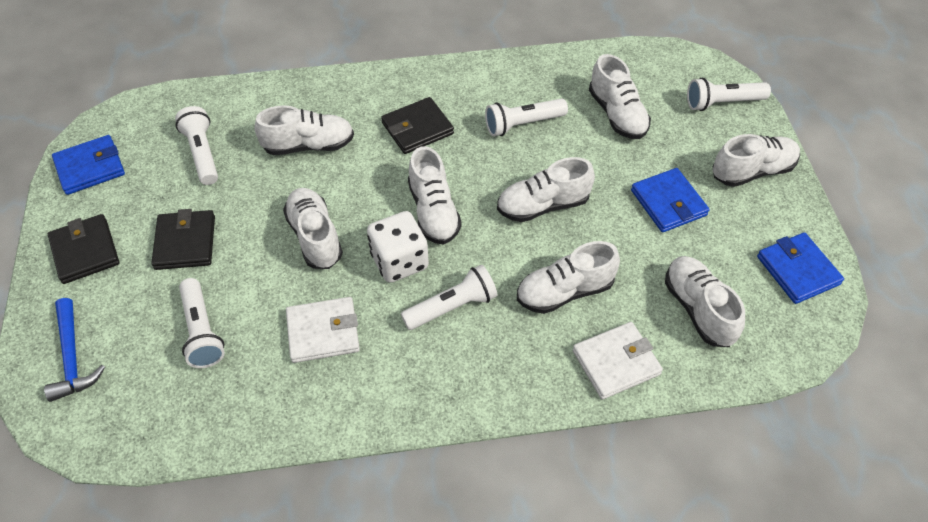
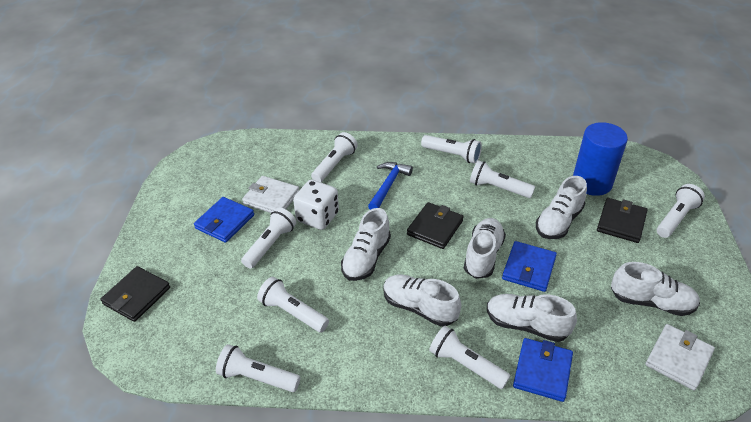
blue cylinder: 0 -> 1
white flashlight: 5 -> 8
white shoe: 8 -> 6

